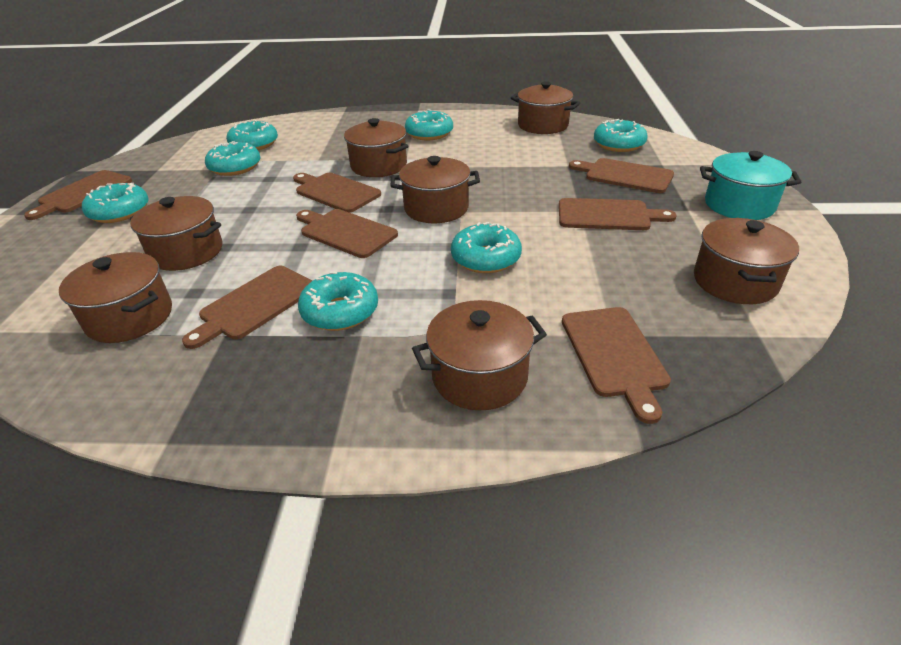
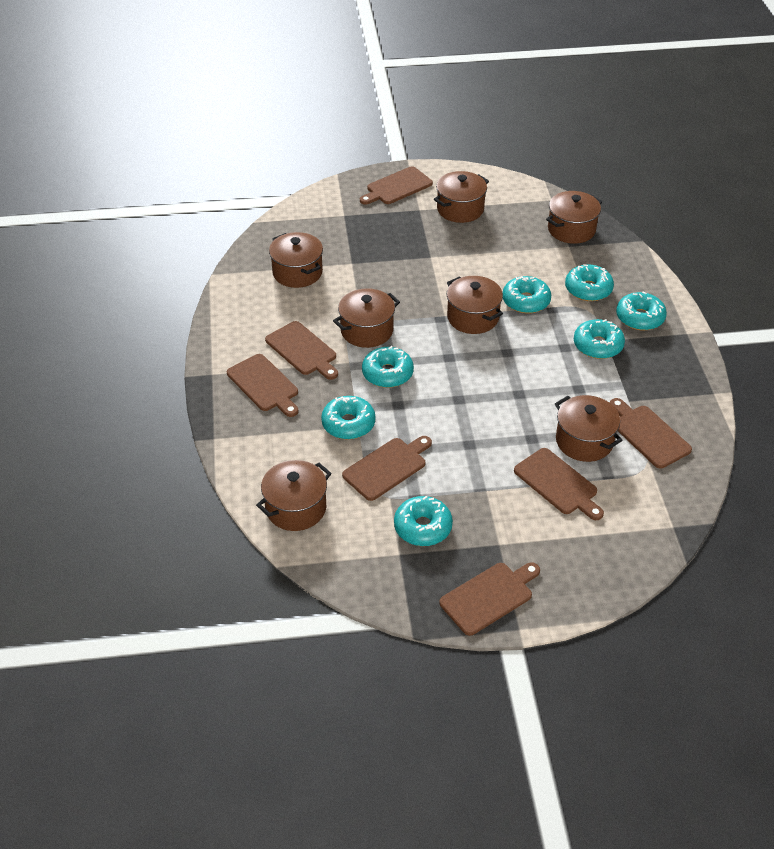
turquoise pot: 1 -> 0

